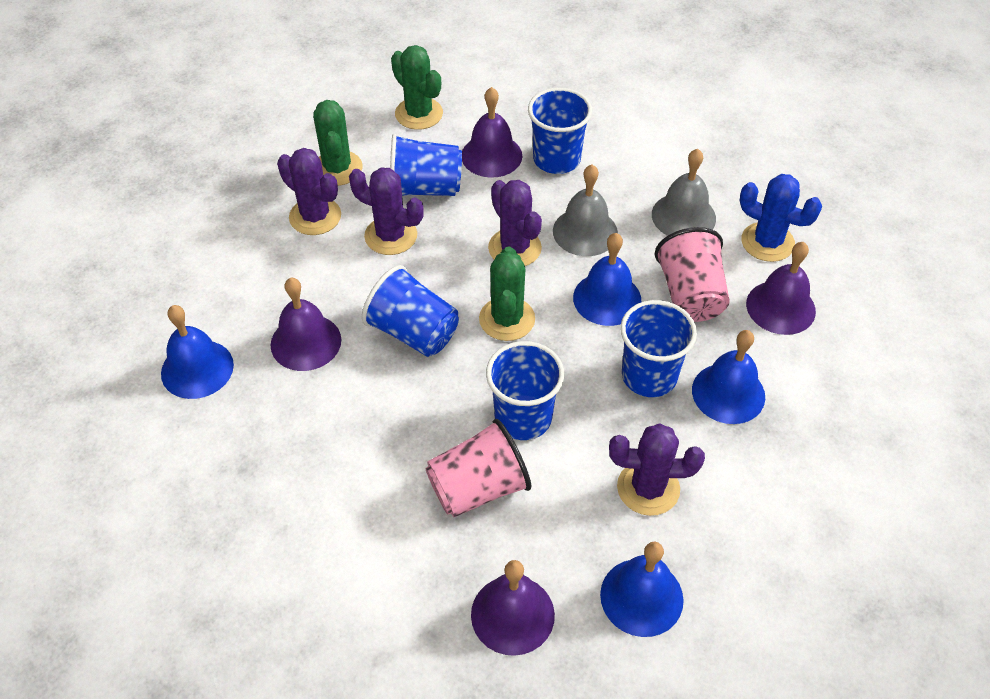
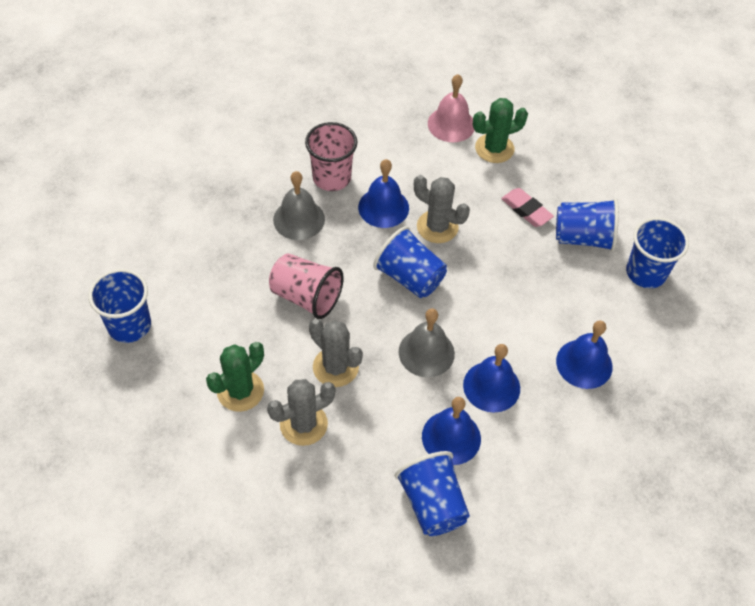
blue cactus: 1 -> 0
green cactus: 3 -> 2
grey cactus: 0 -> 3
pink bell: 0 -> 1
pink eraser: 0 -> 1
purple bell: 4 -> 0
purple cactus: 4 -> 0

